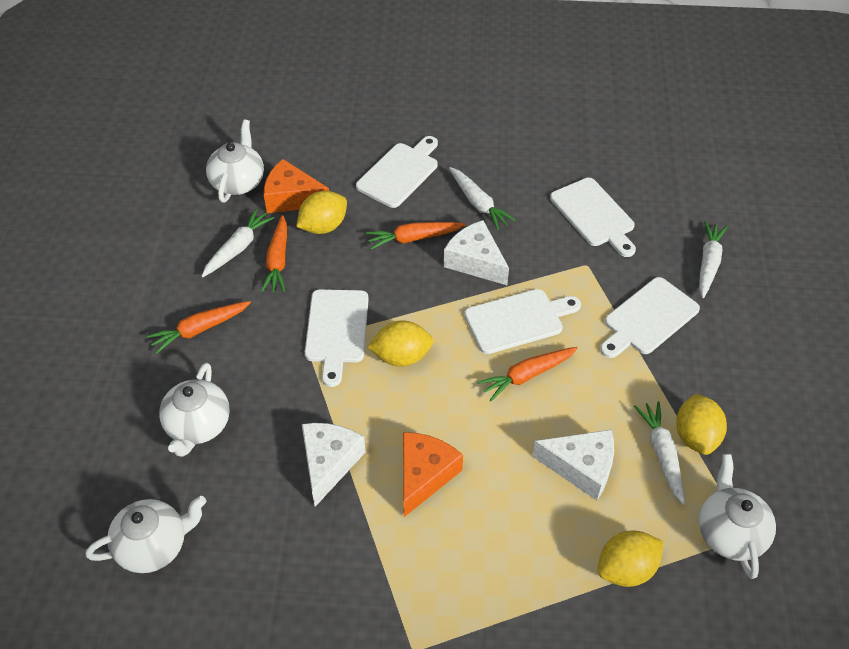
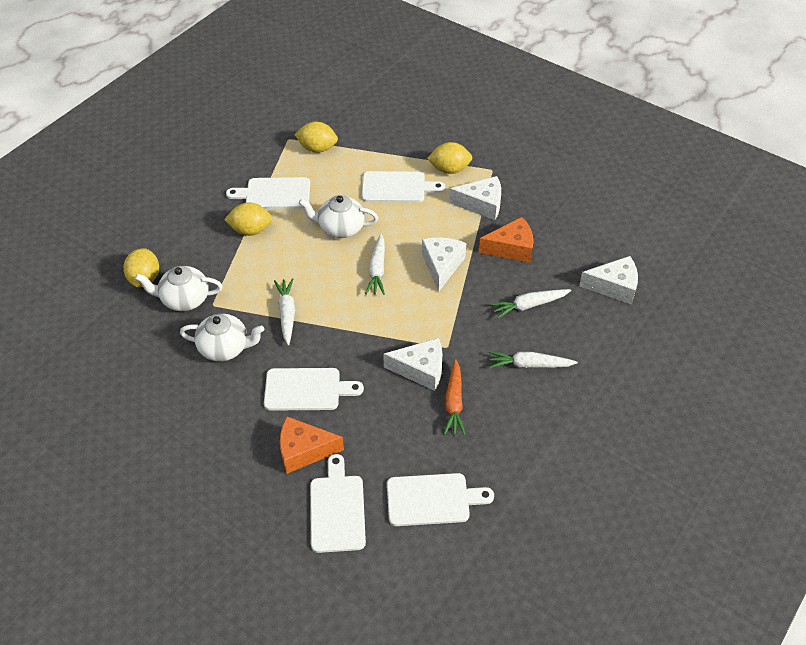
orange carrot: 4 -> 1
white cheese: 3 -> 4
white teapot: 4 -> 3

